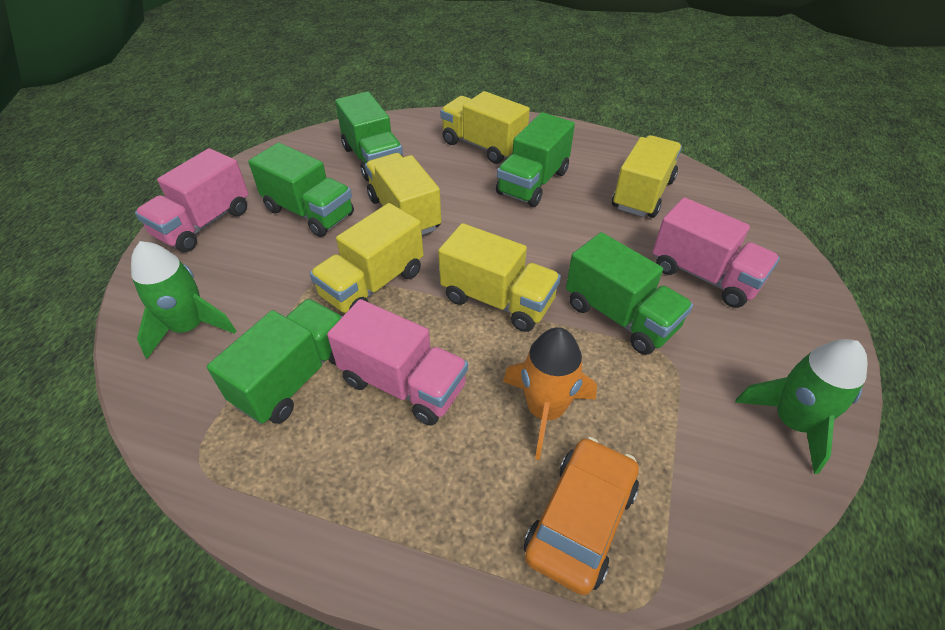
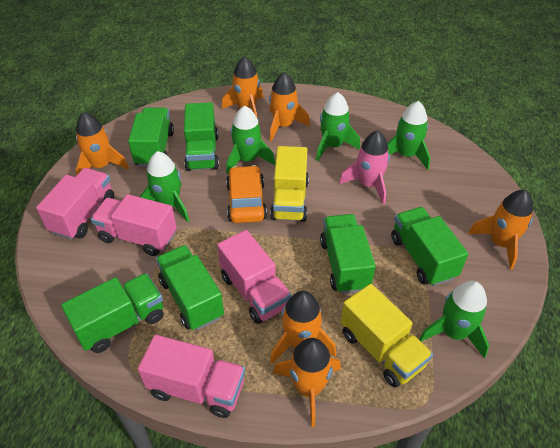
green rocket: 2 -> 5
green truck: 5 -> 6
orange rocket: 1 -> 6
pink rocket: 0 -> 1
pink truck: 3 -> 4
yellow truck: 5 -> 2

